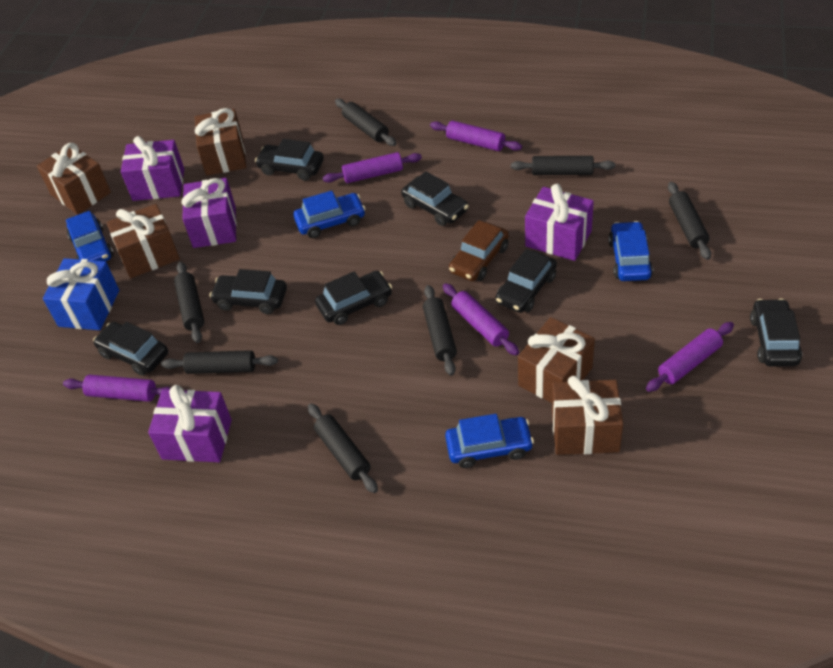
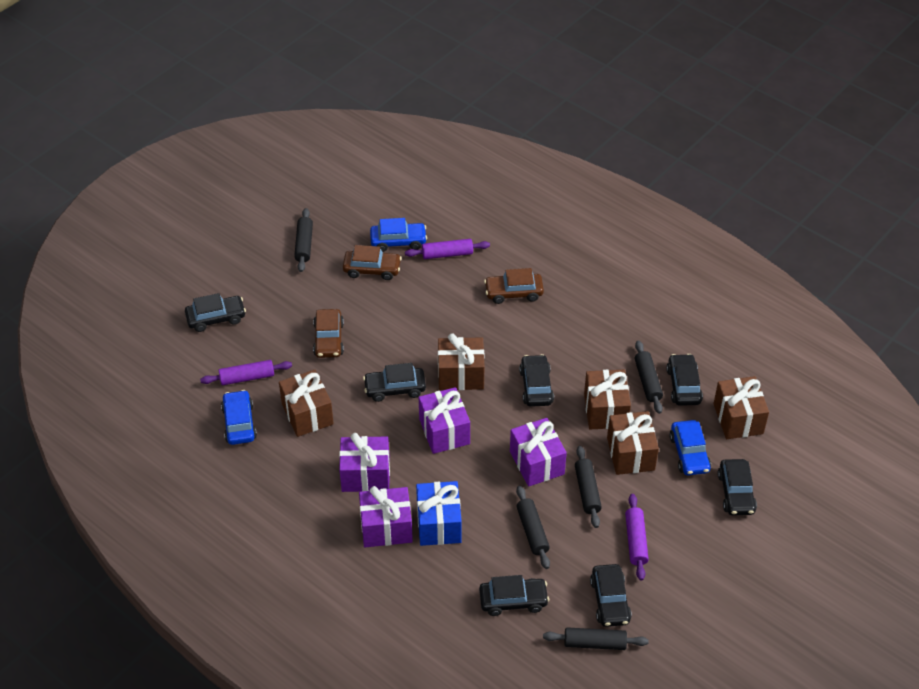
black rolling pin: 7 -> 5
blue car: 4 -> 3
brown car: 1 -> 3
purple rolling pin: 5 -> 3

